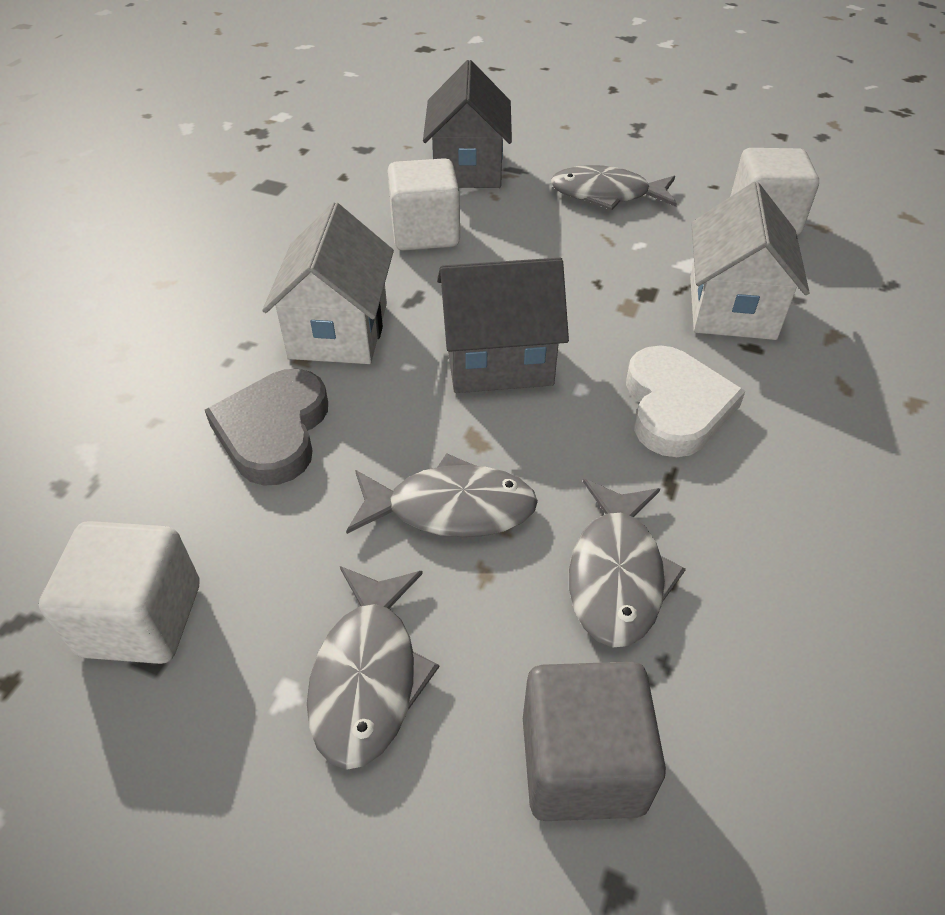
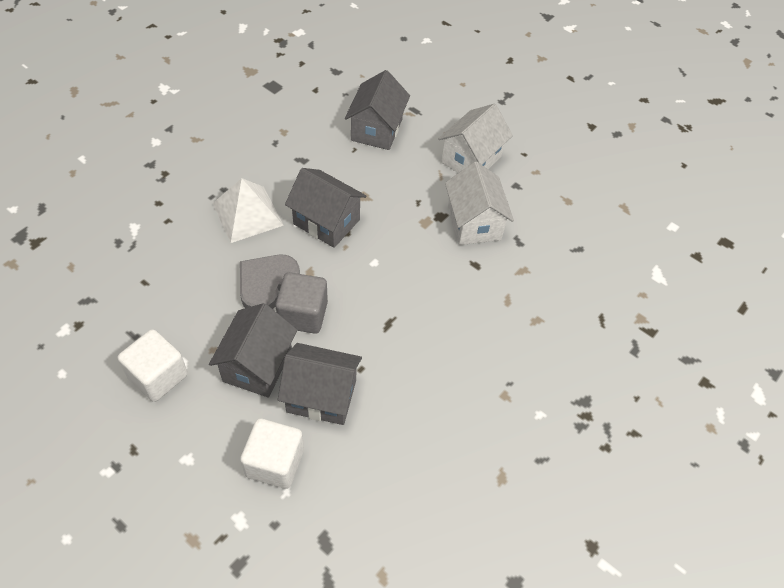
grey fish: 4 -> 0
grey house: 2 -> 4
white cube: 3 -> 2
white heart: 1 -> 0
white pyramid: 0 -> 1

